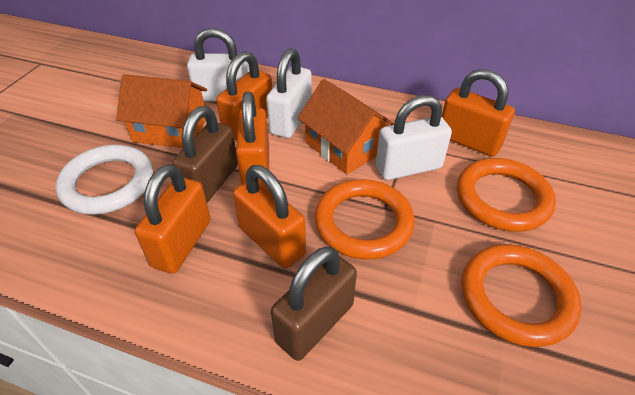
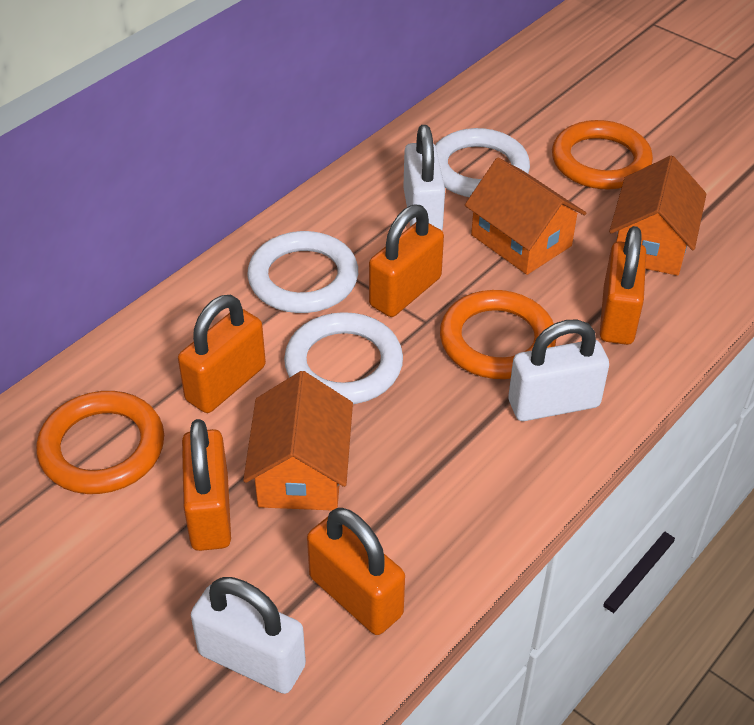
brown padlock: 2 -> 0
orange house: 2 -> 3
white ring: 1 -> 3

